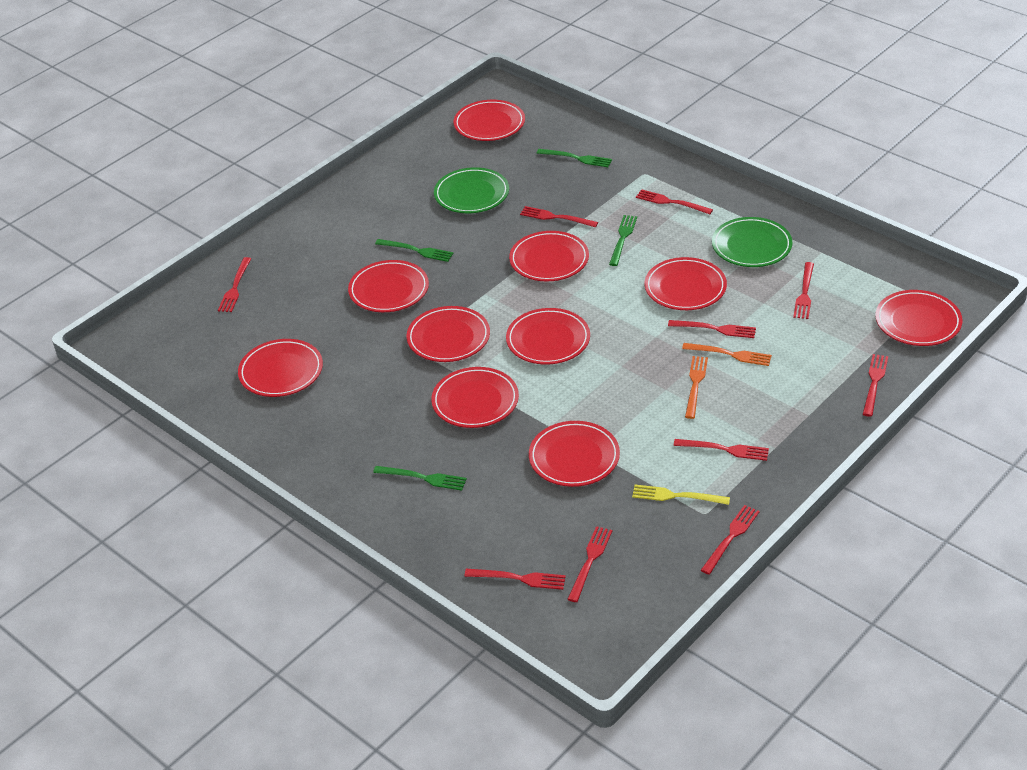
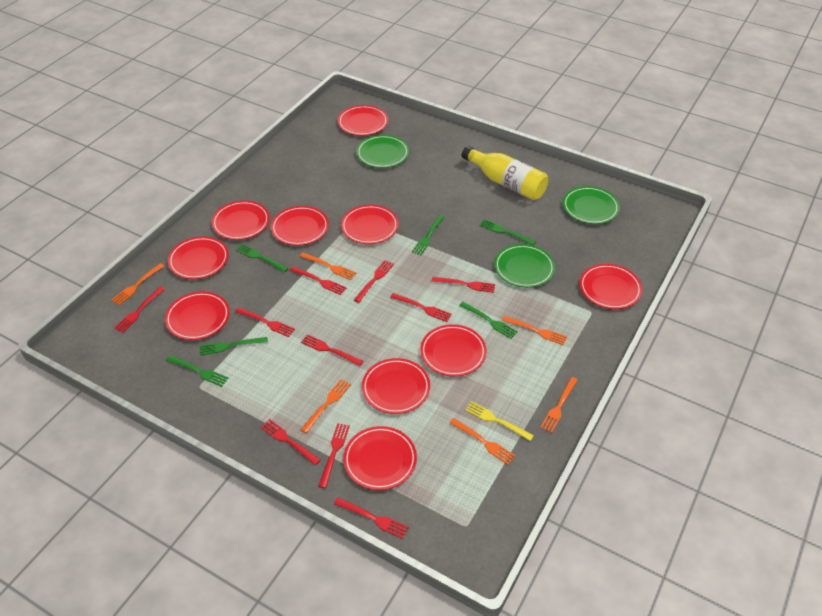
green fork: 4 -> 6
green plate: 2 -> 3
orange fork: 2 -> 6
yellow bottle: 0 -> 1

